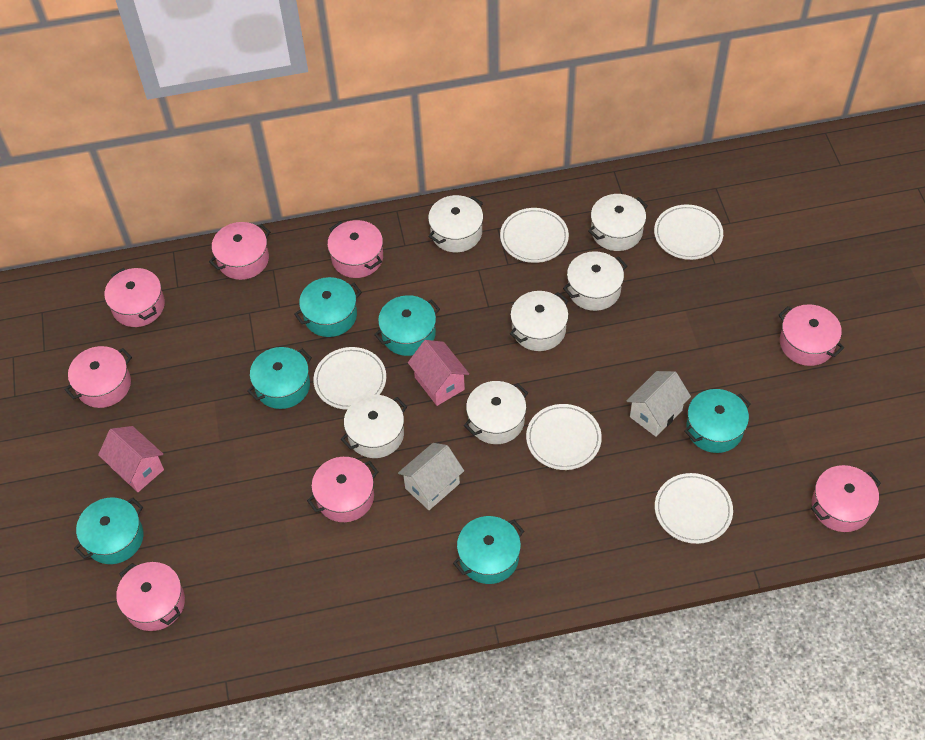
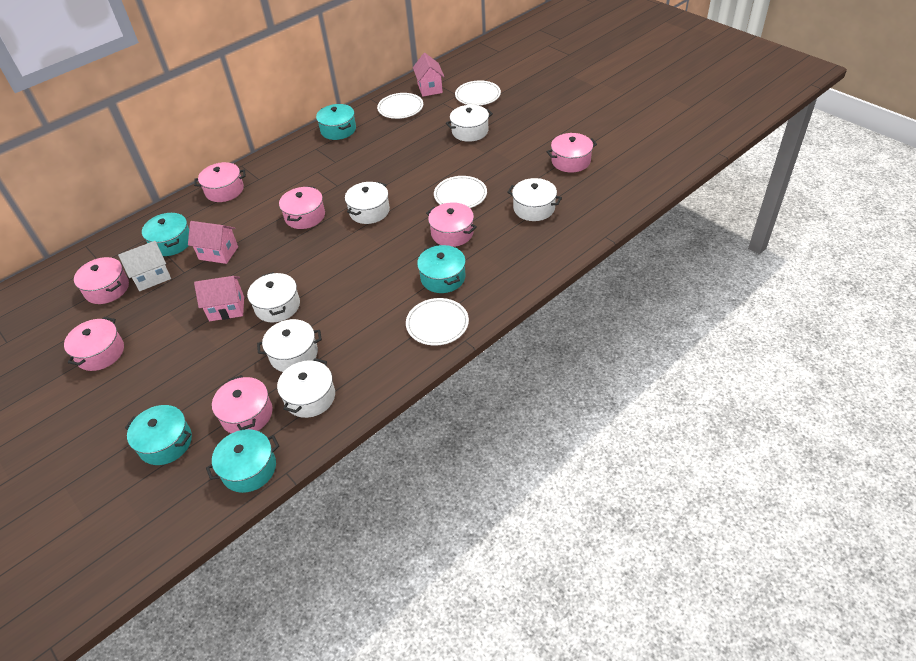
pink house: 2 -> 3
pink pot: 8 -> 7
turquoise pot: 6 -> 5
white house: 2 -> 1
white plate: 5 -> 4

